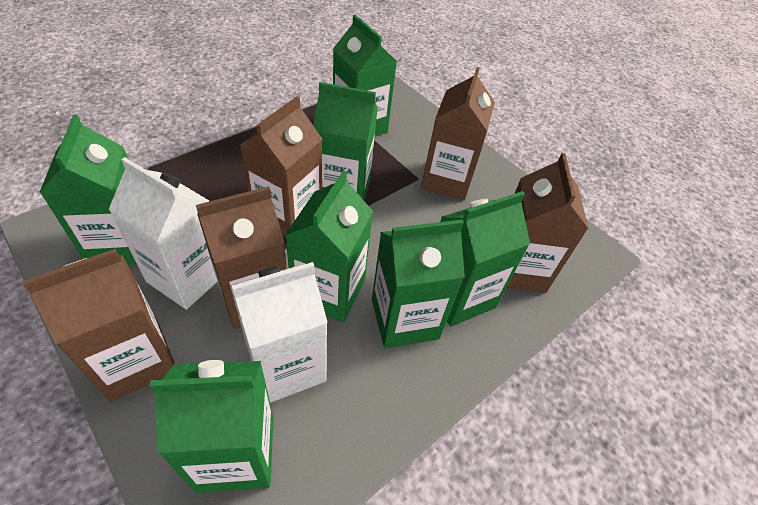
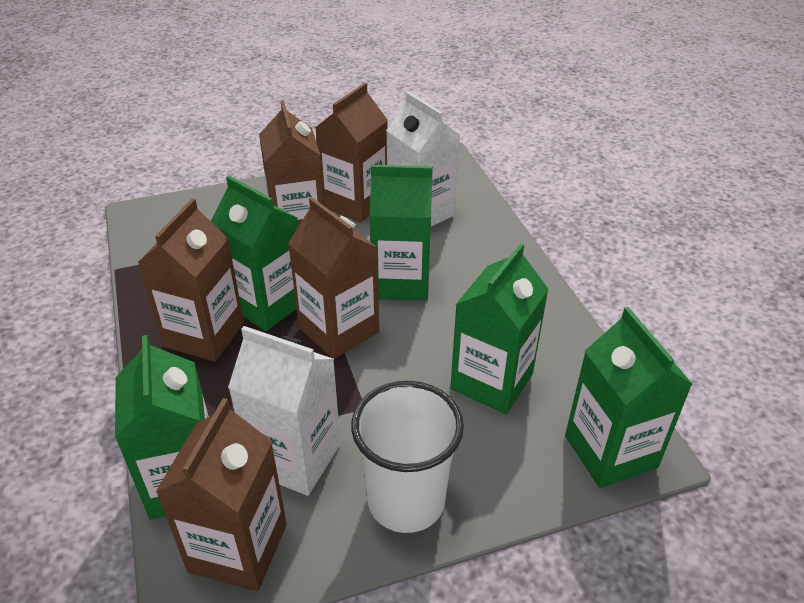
green carton: 7 -> 5
white cup: 0 -> 1

